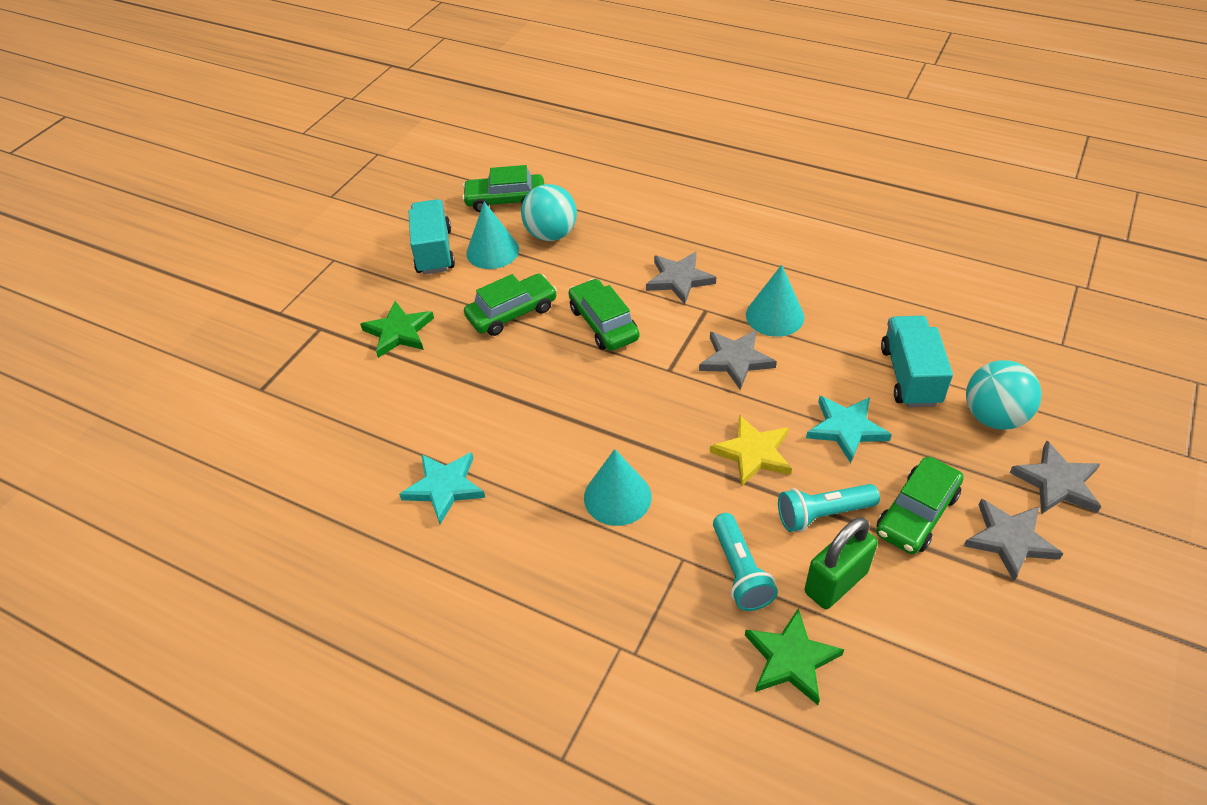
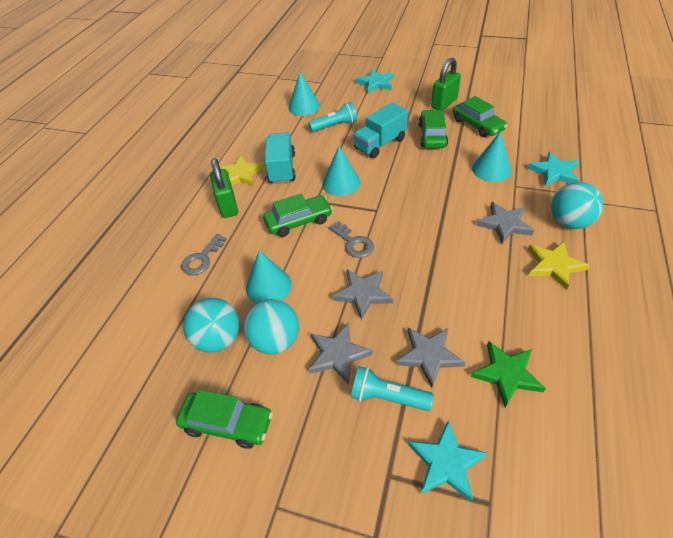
green padlock: 1 -> 2
green star: 2 -> 1
grey key: 0 -> 2
turquoise ball: 2 -> 3
turquoise cone: 3 -> 4
turquoise star: 2 -> 3
yellow star: 1 -> 2

